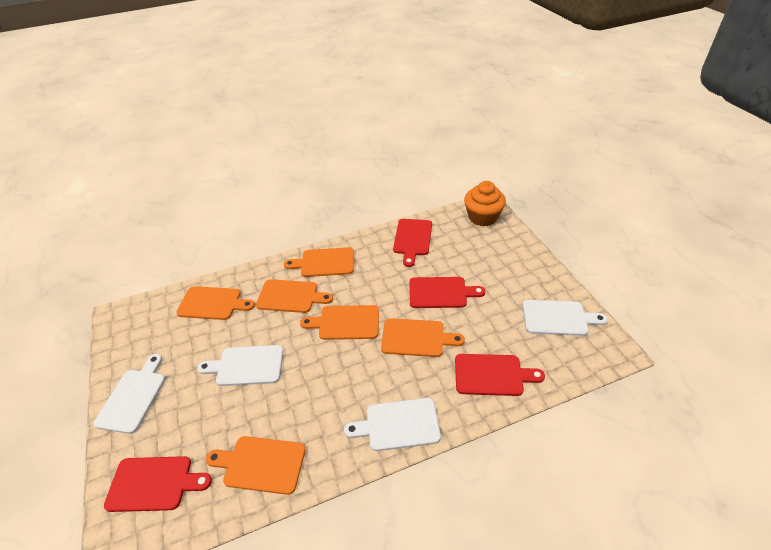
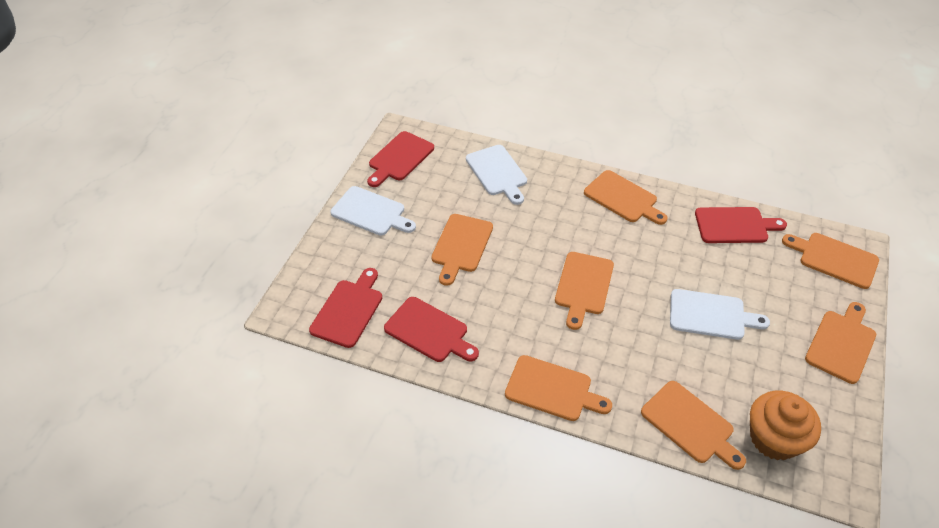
orange cutting board: 6 -> 7
white cutting board: 4 -> 3

